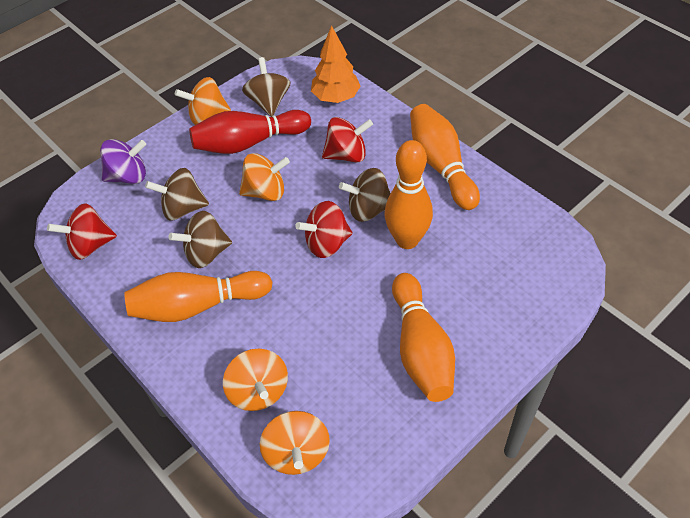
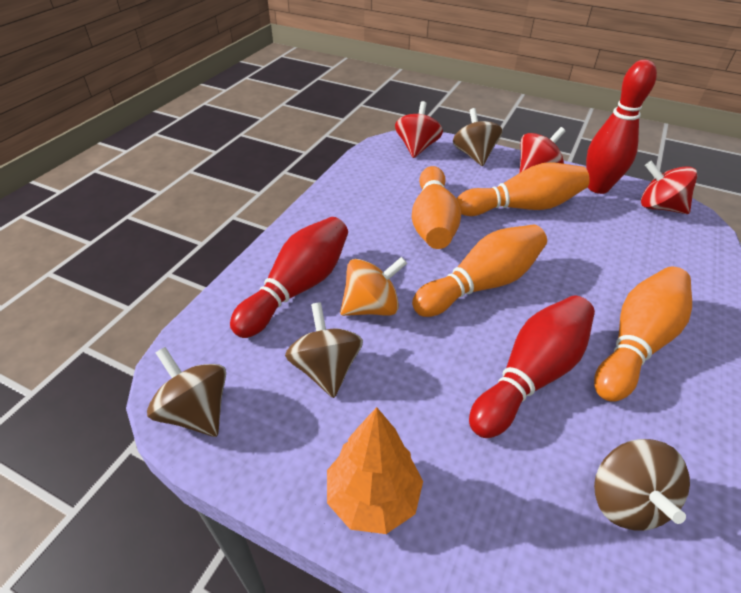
orange spinning top: 4 -> 1
purple spinning top: 1 -> 0
red bowling pin: 1 -> 3

